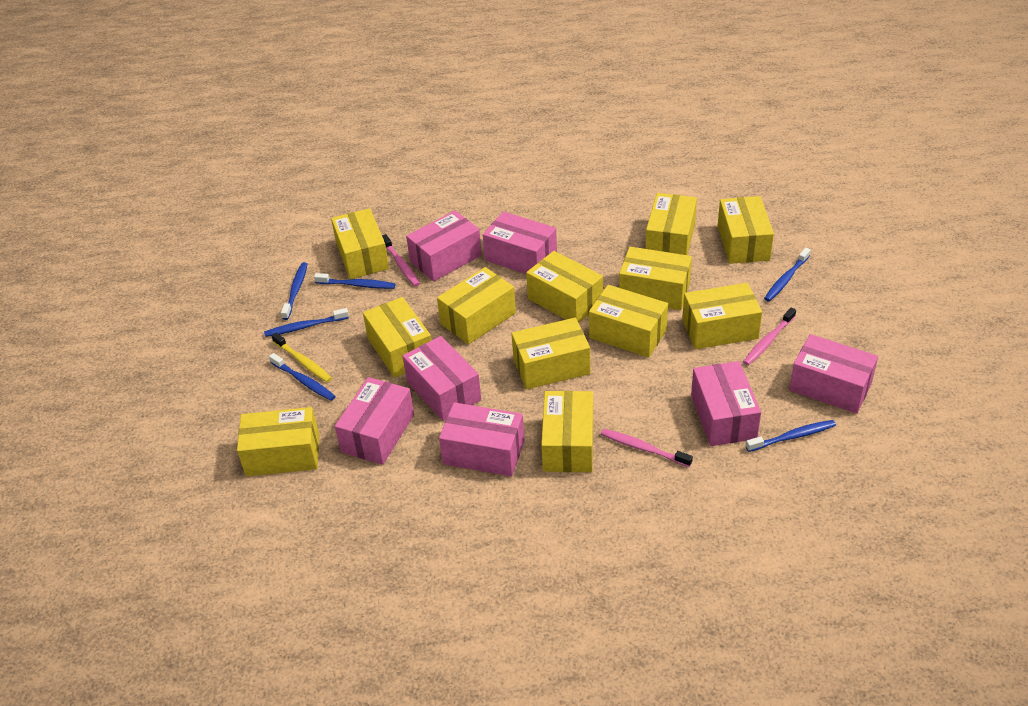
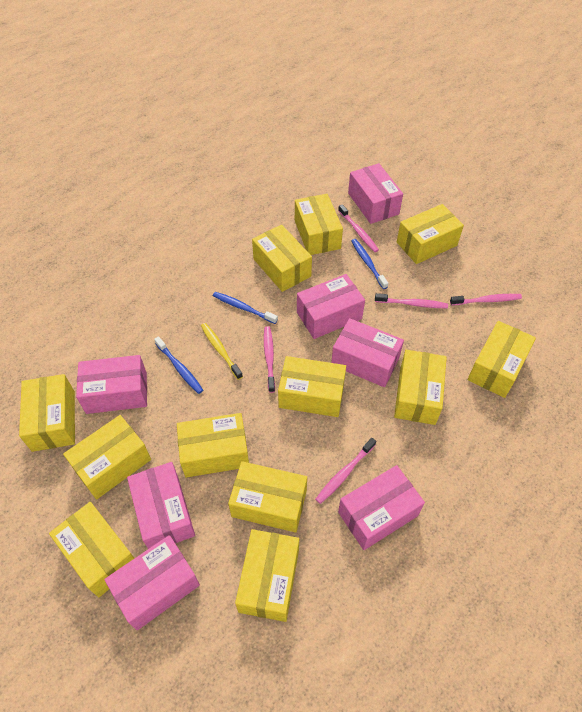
blue toothbrush: 6 -> 3
pink toothbrush: 3 -> 5

